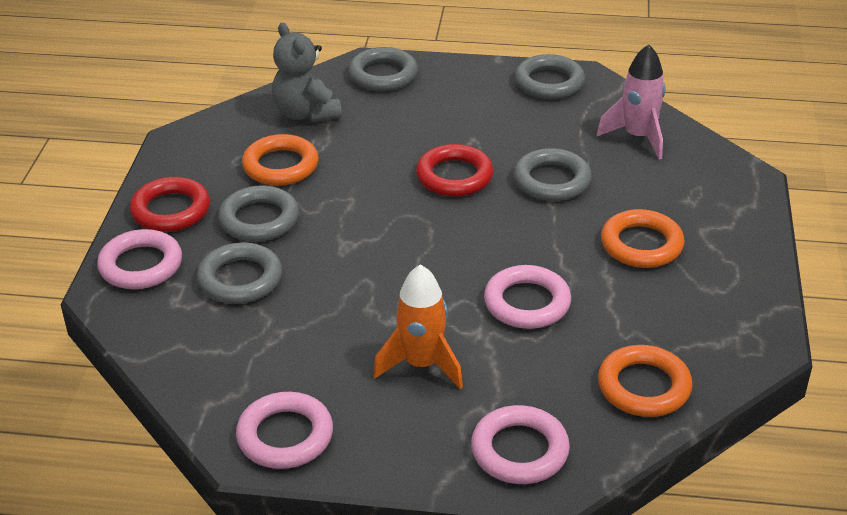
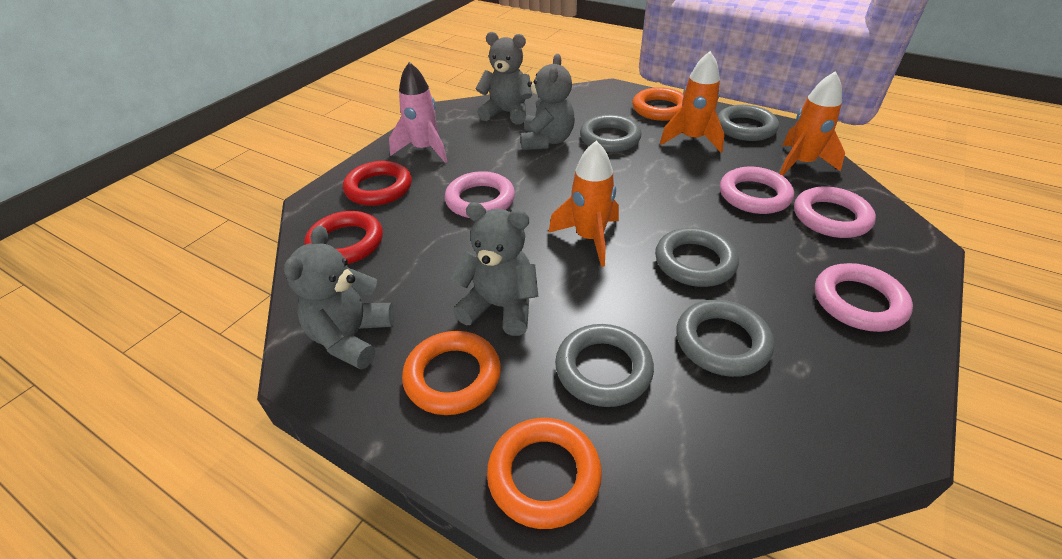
grey teddy bear: 1 -> 4
orange rocket: 1 -> 3

